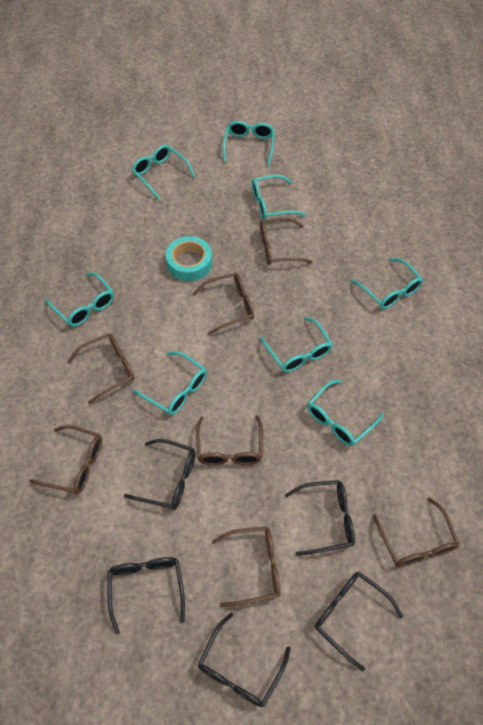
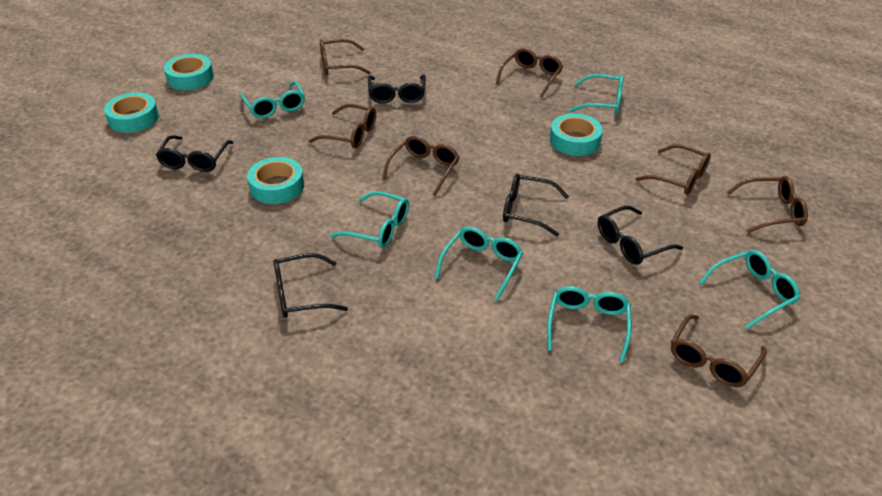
turquoise glasses: 8 -> 6
turquoise tape: 1 -> 4

